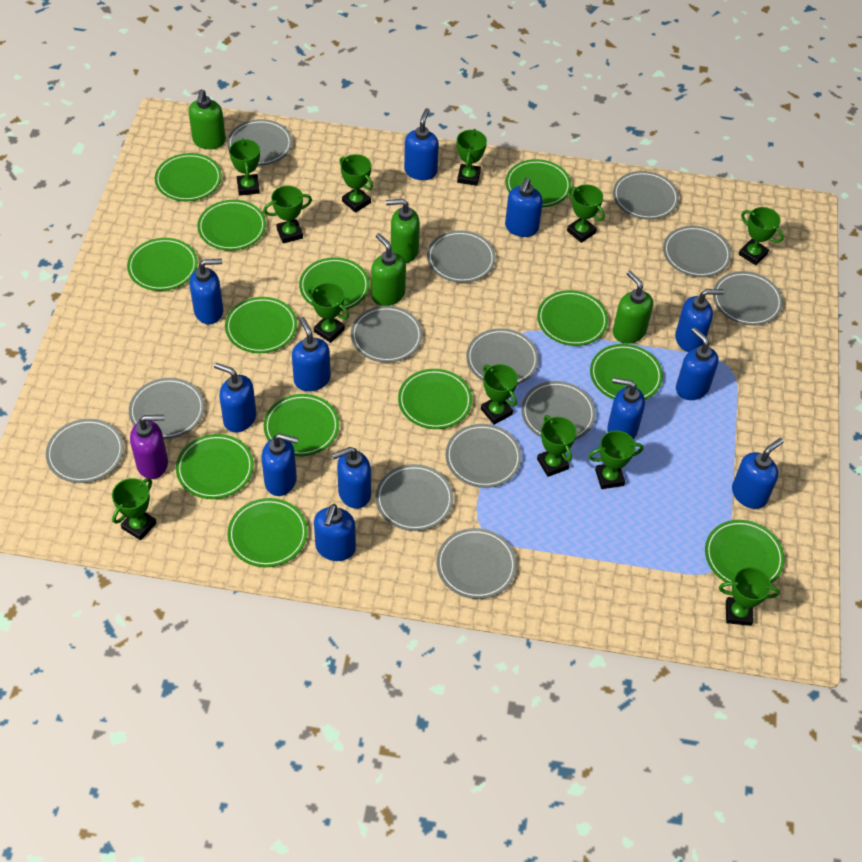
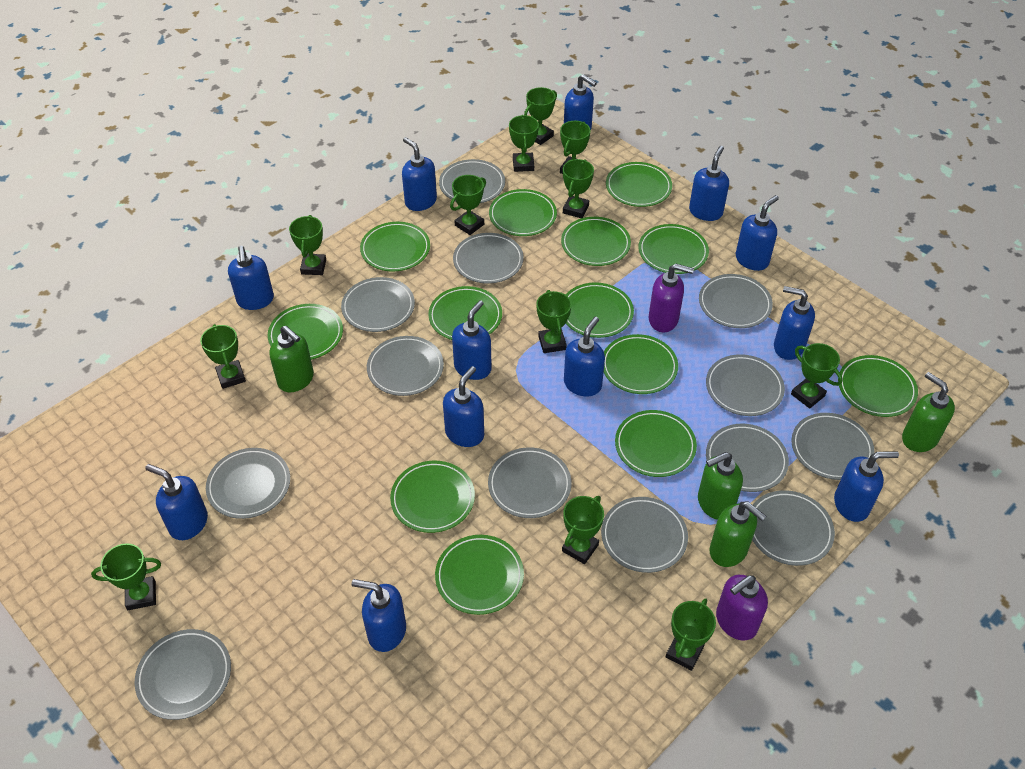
purple soap dispenser: 1 -> 2

